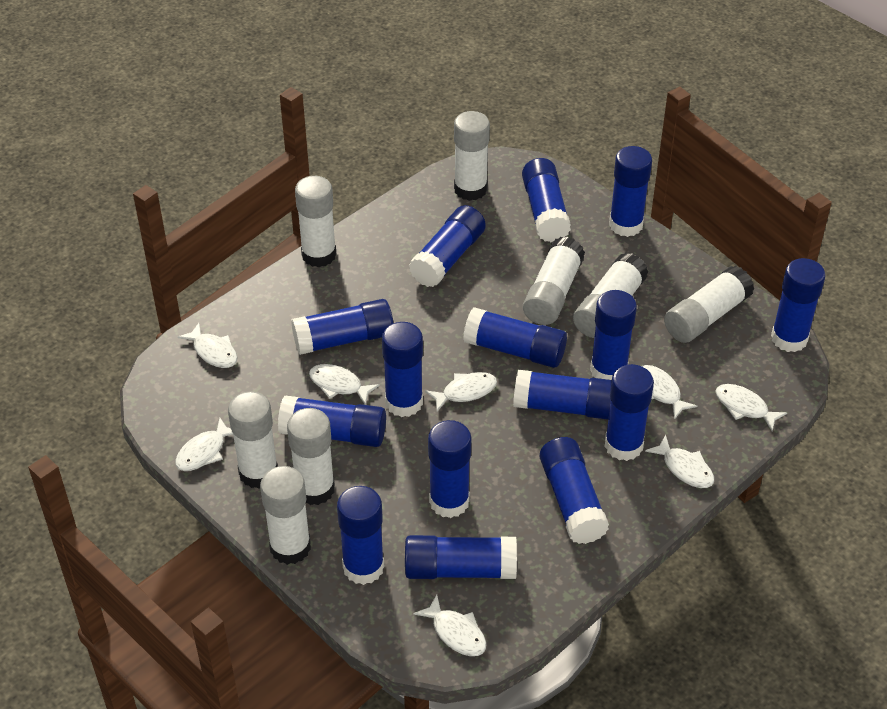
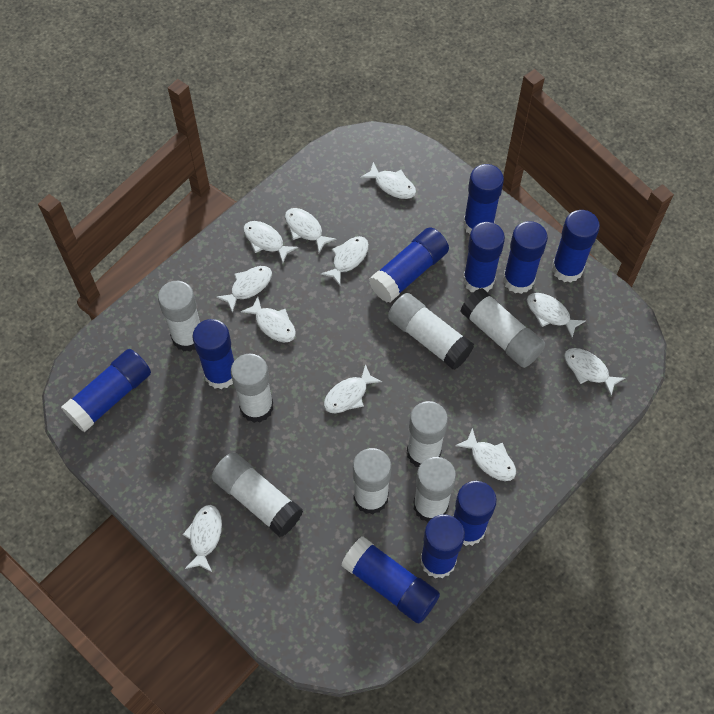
blue glue stick: 15 -> 10
white fish: 8 -> 11

